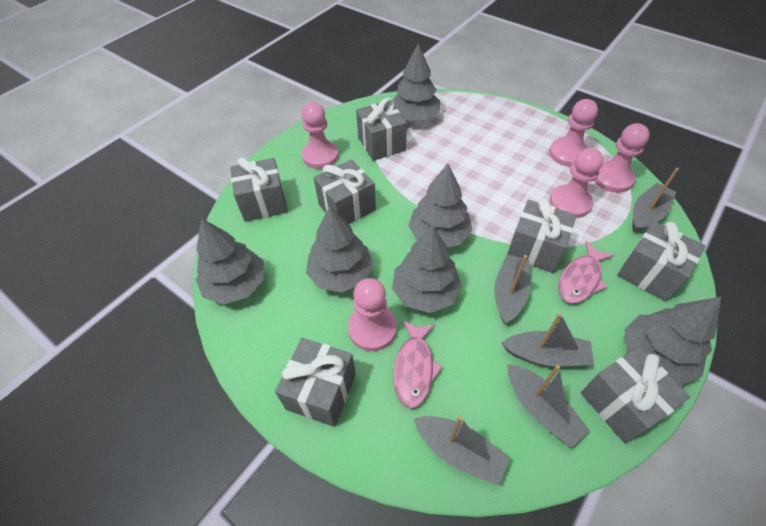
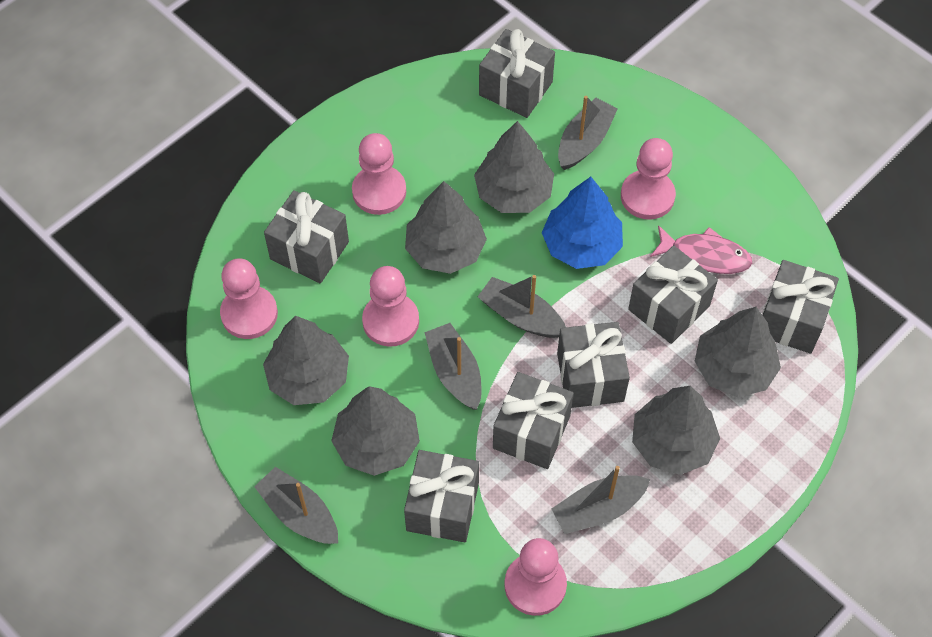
blue tree: 0 -> 1
pink fish: 2 -> 1

